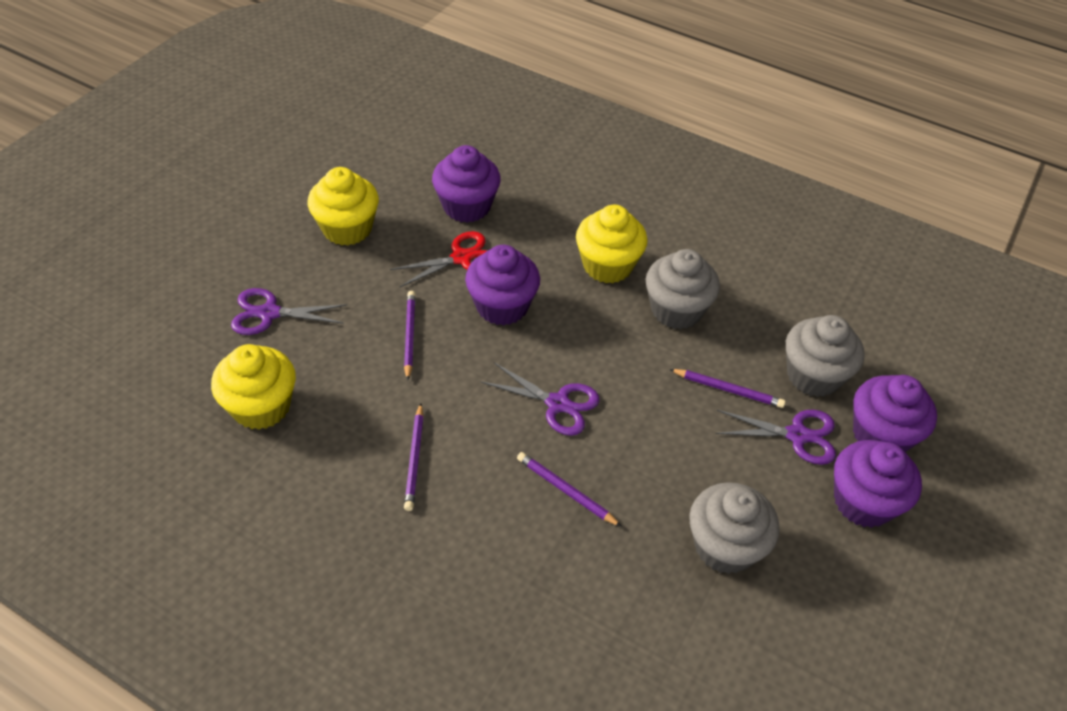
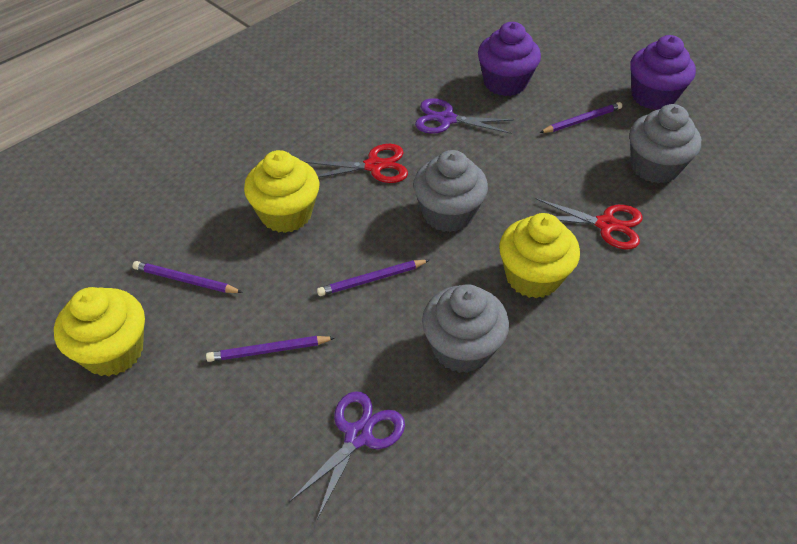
purple cupcake: 4 -> 2
purple scissors: 3 -> 2
red scissors: 1 -> 2

